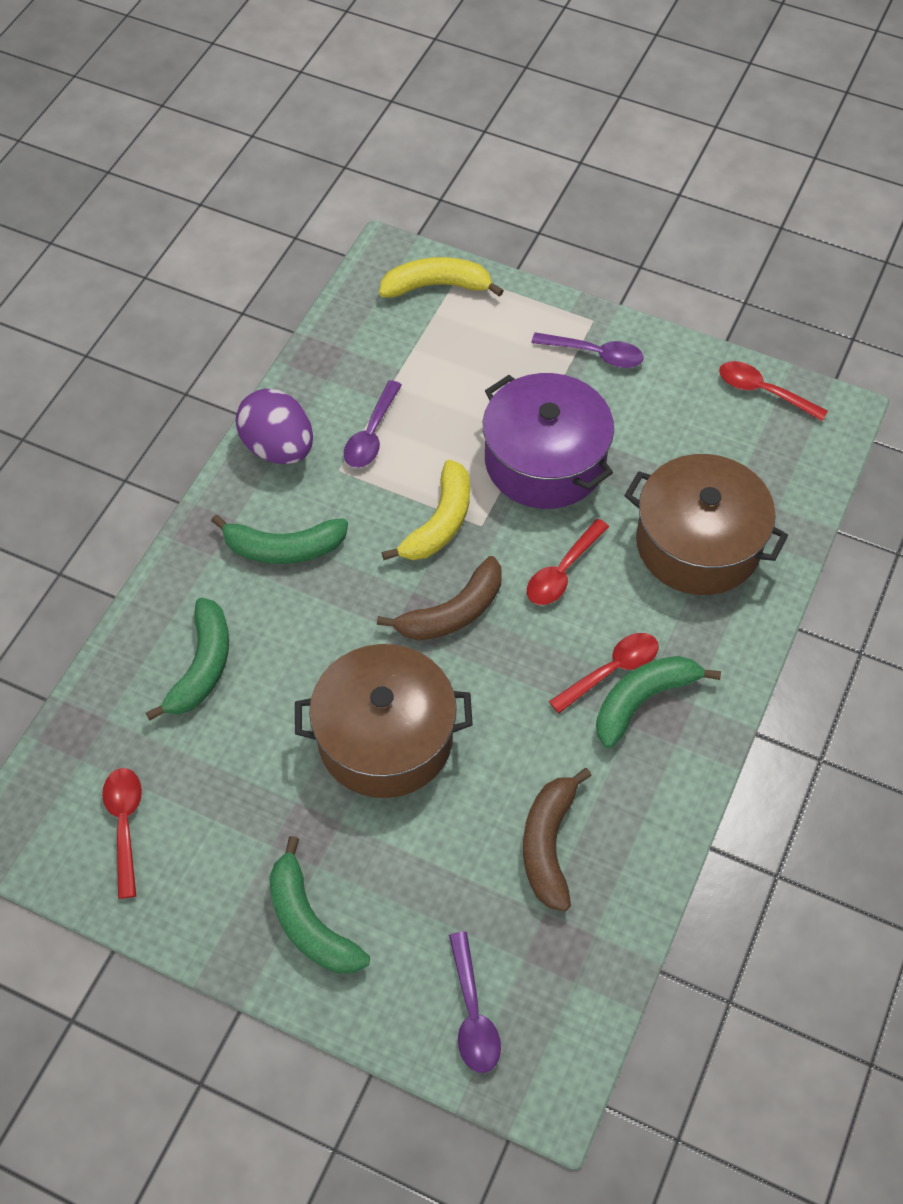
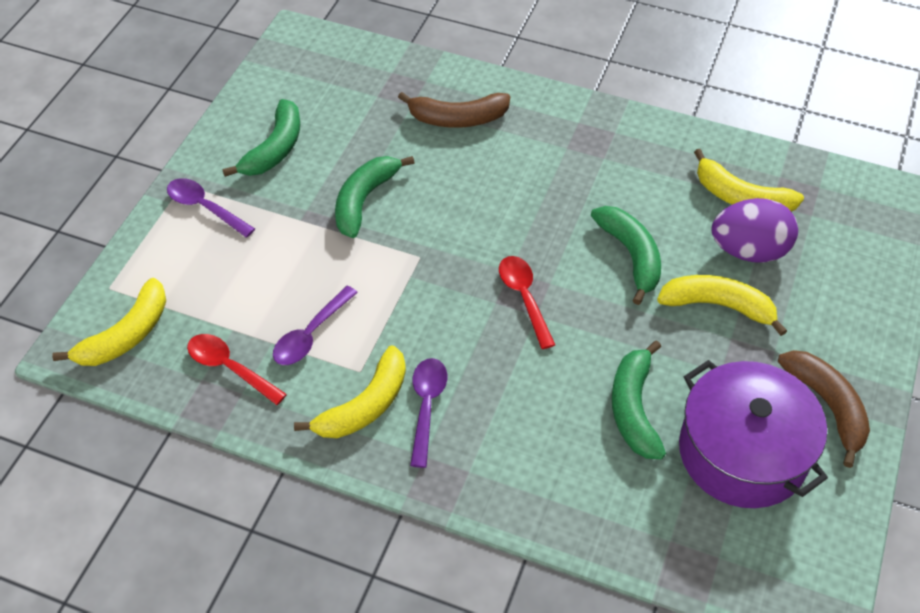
brown pot: 2 -> 0
red spoon: 4 -> 2
yellow banana: 2 -> 4

